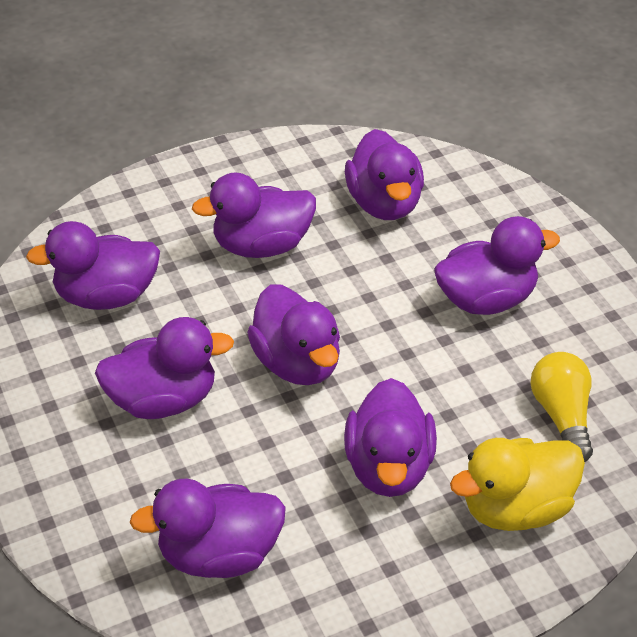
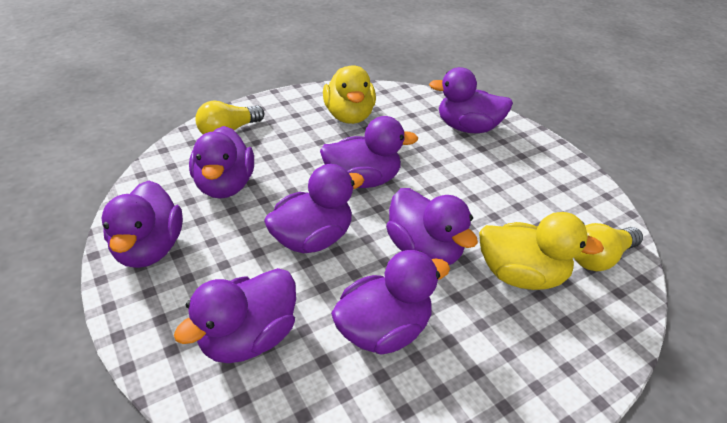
yellow duck: 1 -> 2
yellow light bulb: 1 -> 2

